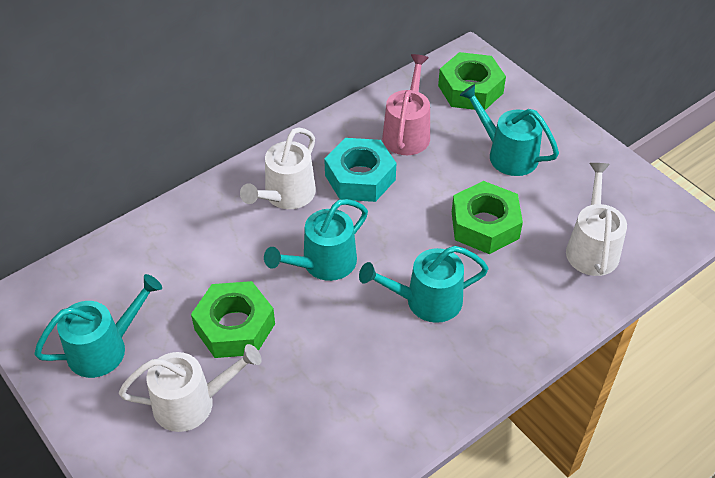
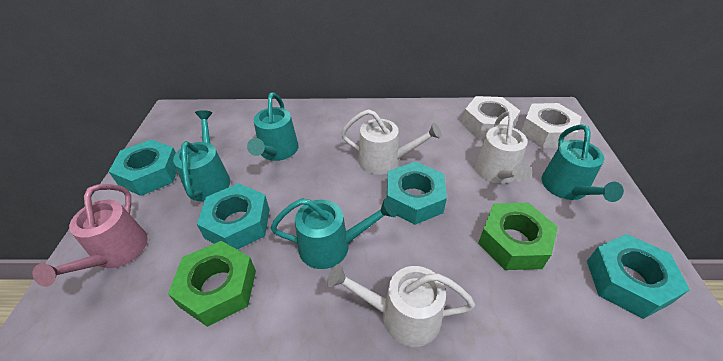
green nut: 3 -> 2
turquoise nut: 1 -> 4
white nut: 0 -> 2

